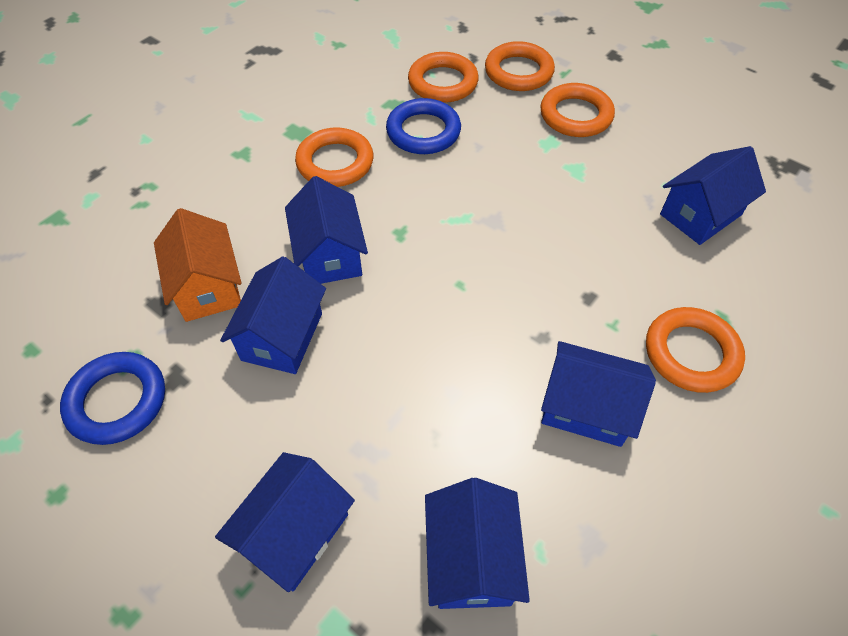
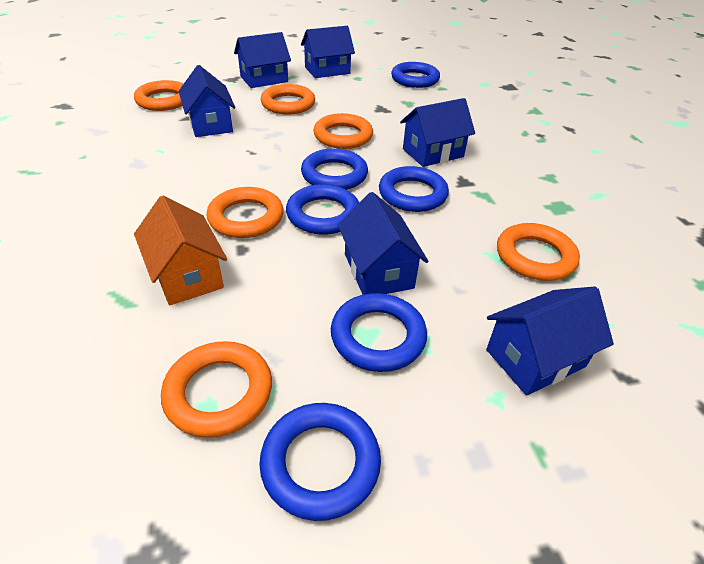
blue ring: 2 -> 6
orange ring: 5 -> 6

